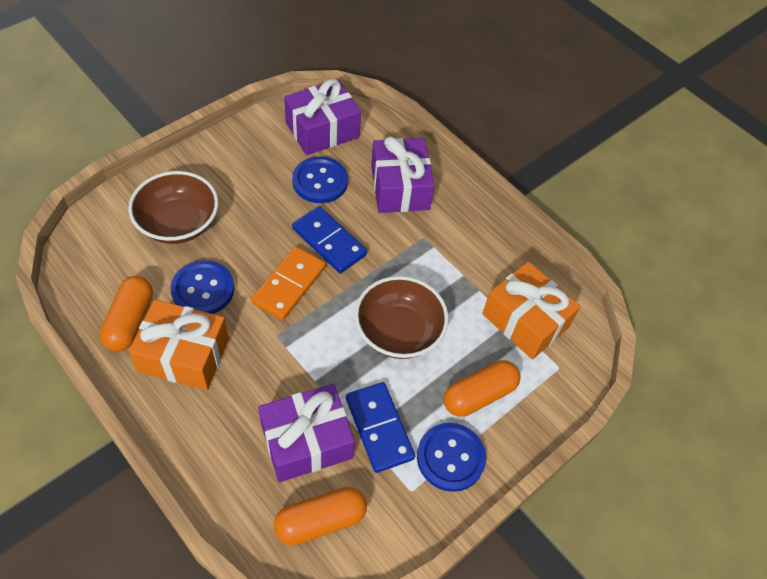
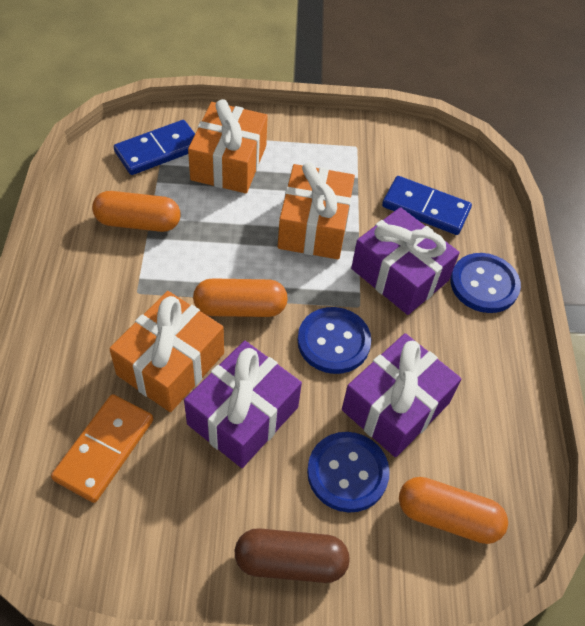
brown bowl: 2 -> 0
brown capsule: 0 -> 1
orange gift: 2 -> 3

